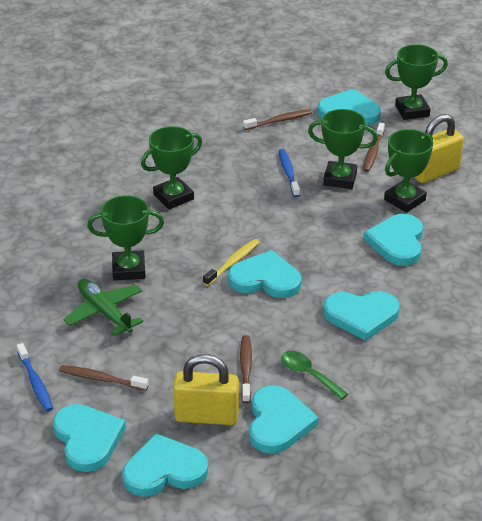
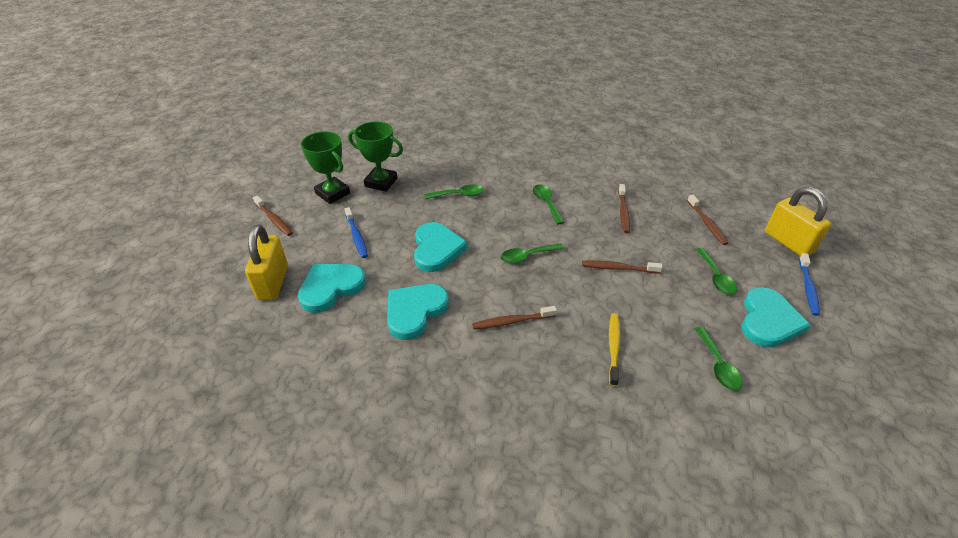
brown toothbrush: 4 -> 5
green plane: 1 -> 0
green spoon: 1 -> 5
green trophy: 5 -> 2
turquoise heart: 7 -> 4

